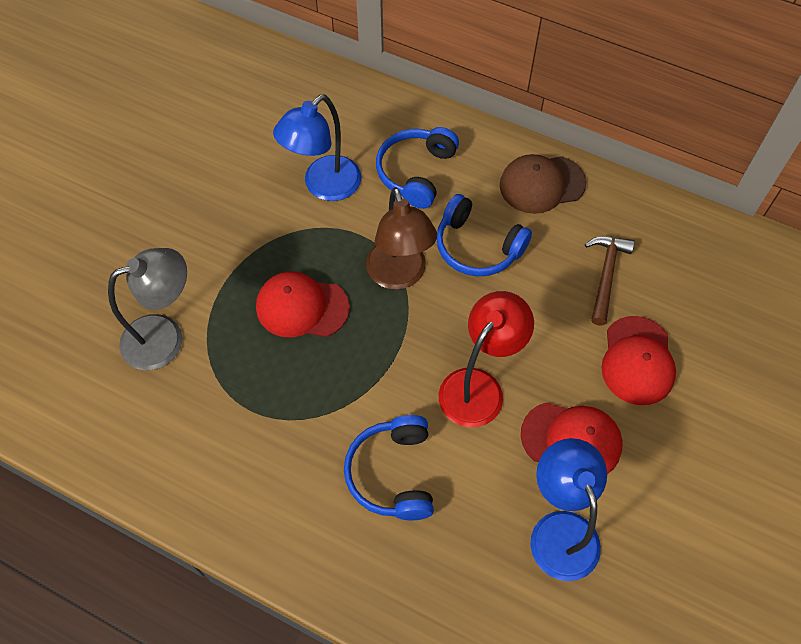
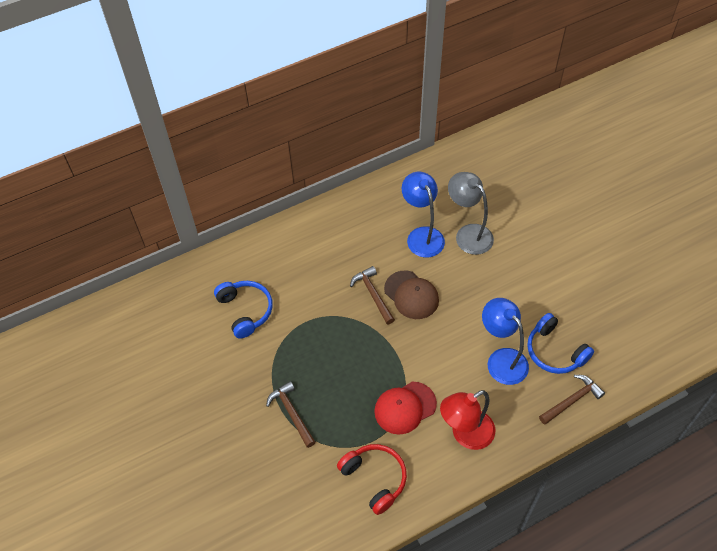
blue headphones: 3 -> 2
brown hammer: 1 -> 3
brown lamp: 1 -> 0
red cap: 3 -> 1
red headphones: 0 -> 1

